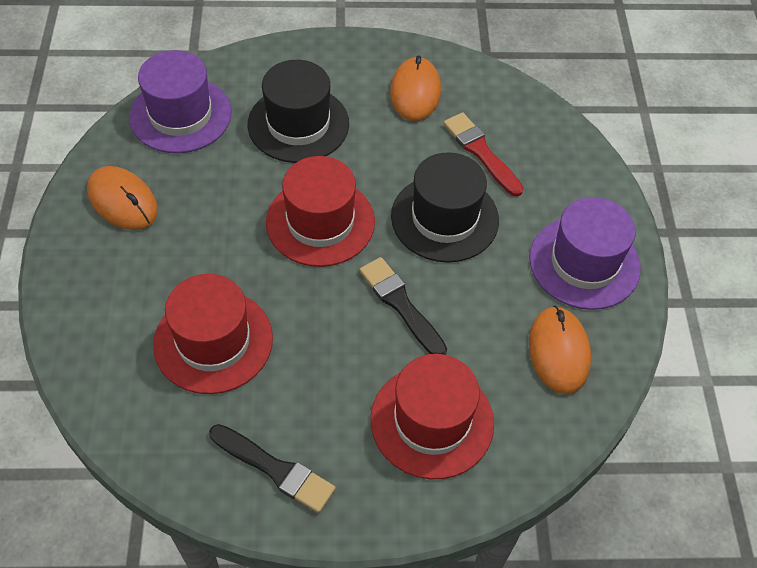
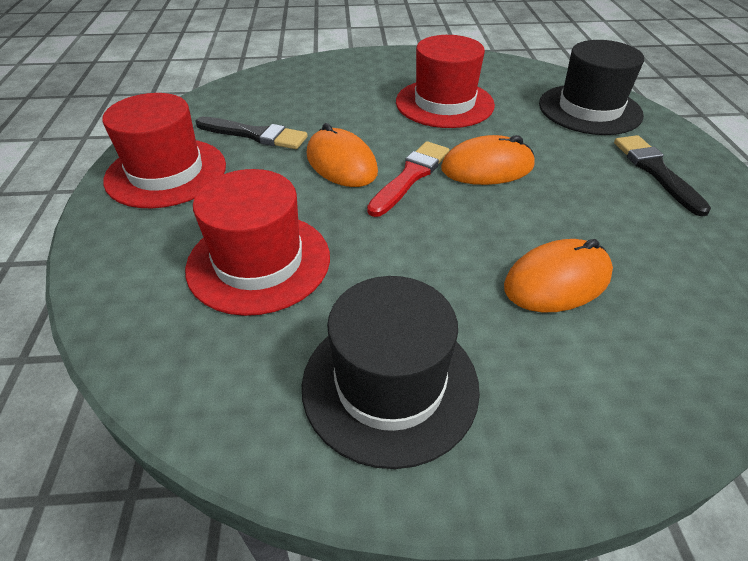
purple hat: 2 -> 0

